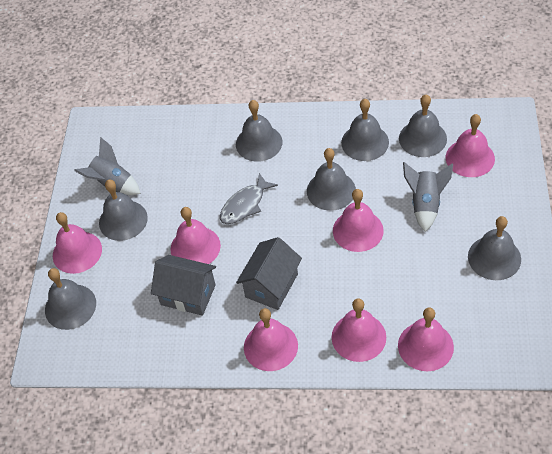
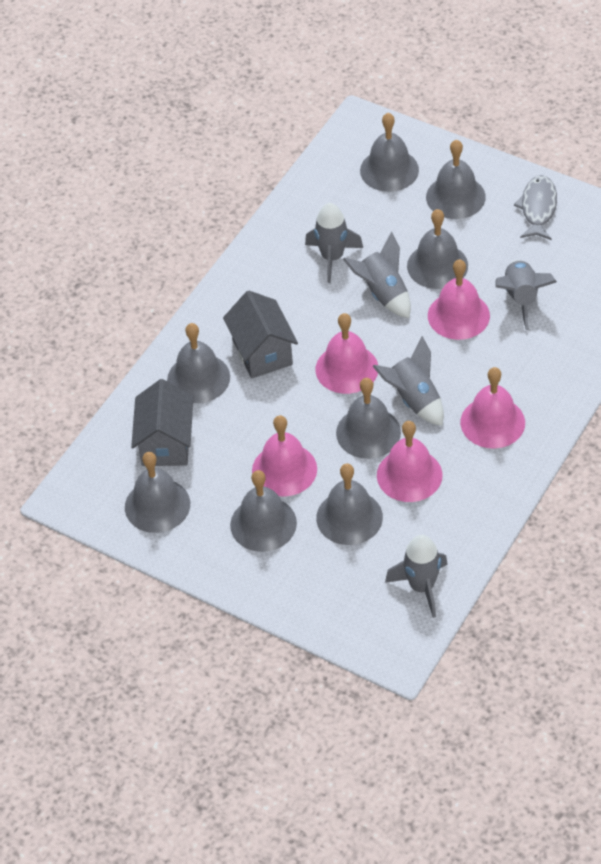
grey bell: 7 -> 8
grey rocket: 2 -> 5
pink bell: 7 -> 5

